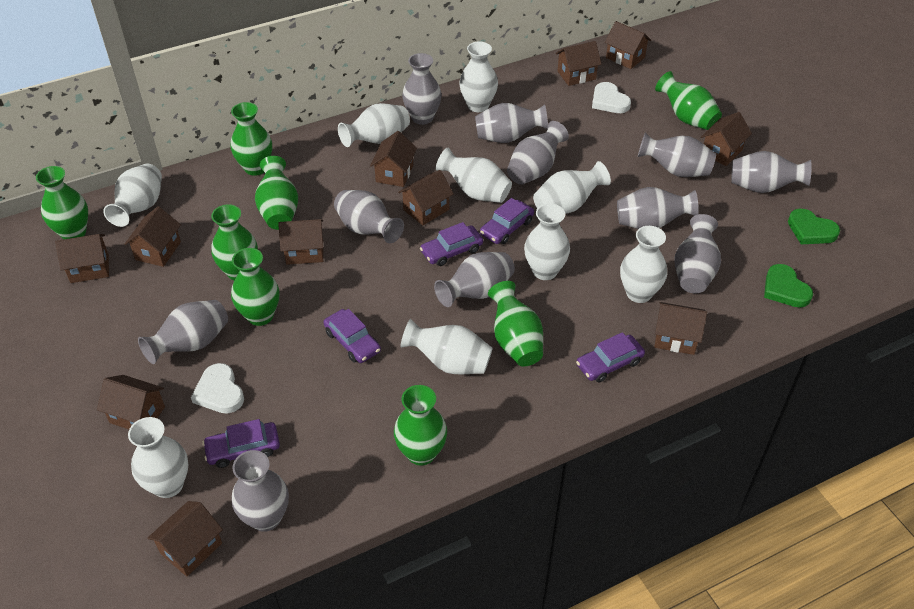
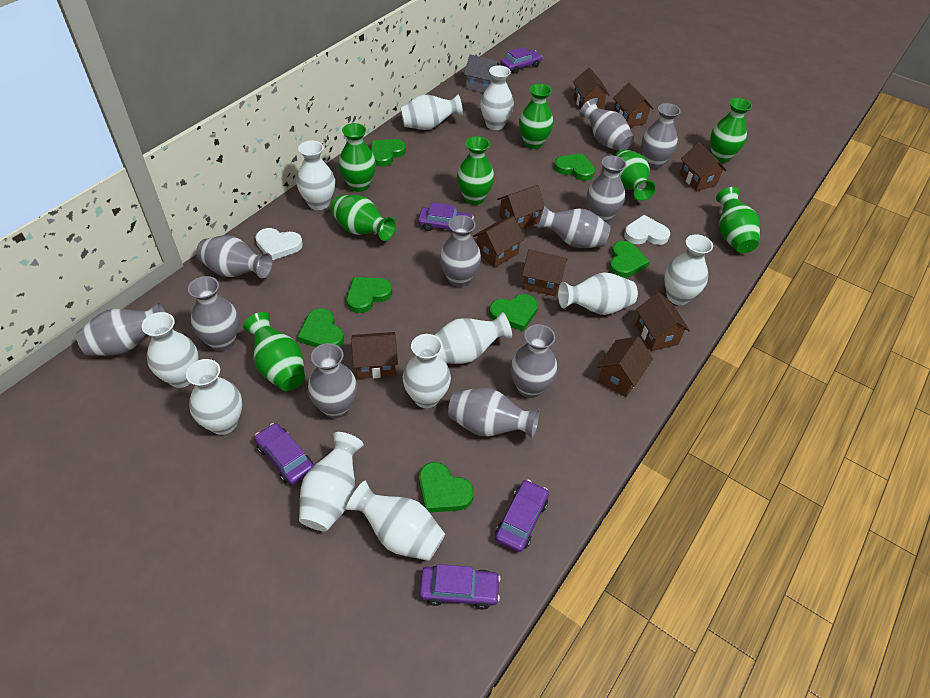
brown house: 11 -> 9
green heart: 2 -> 7
grey house: 0 -> 1
white vase: 9 -> 11

